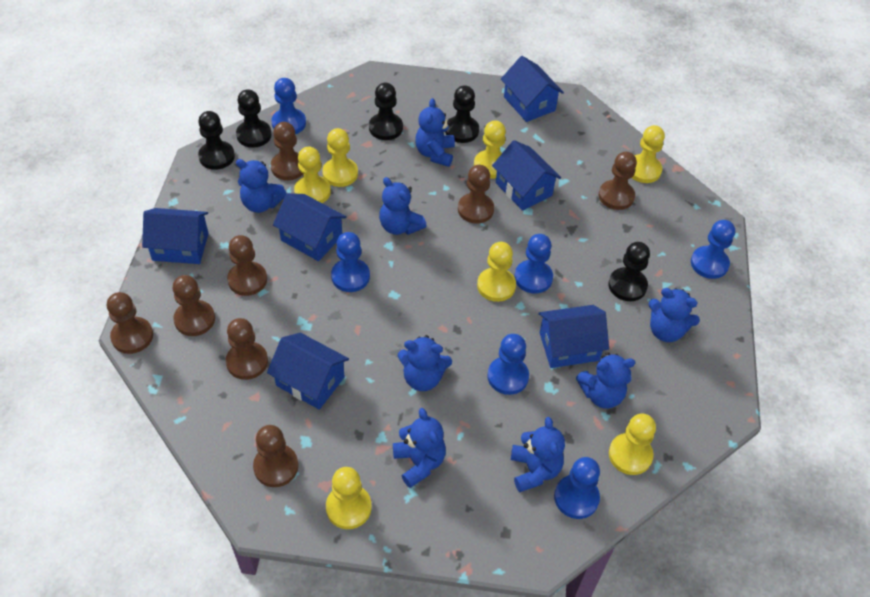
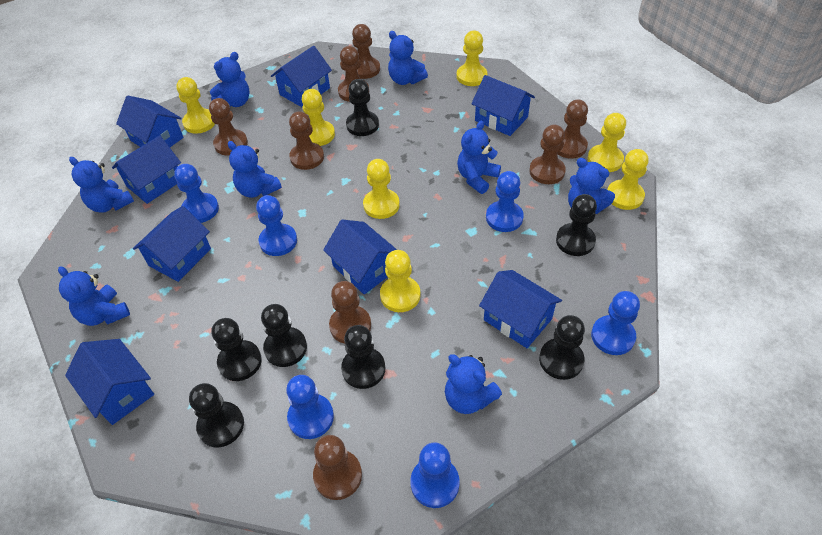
black pawn: 5 -> 7
blue house: 6 -> 8

